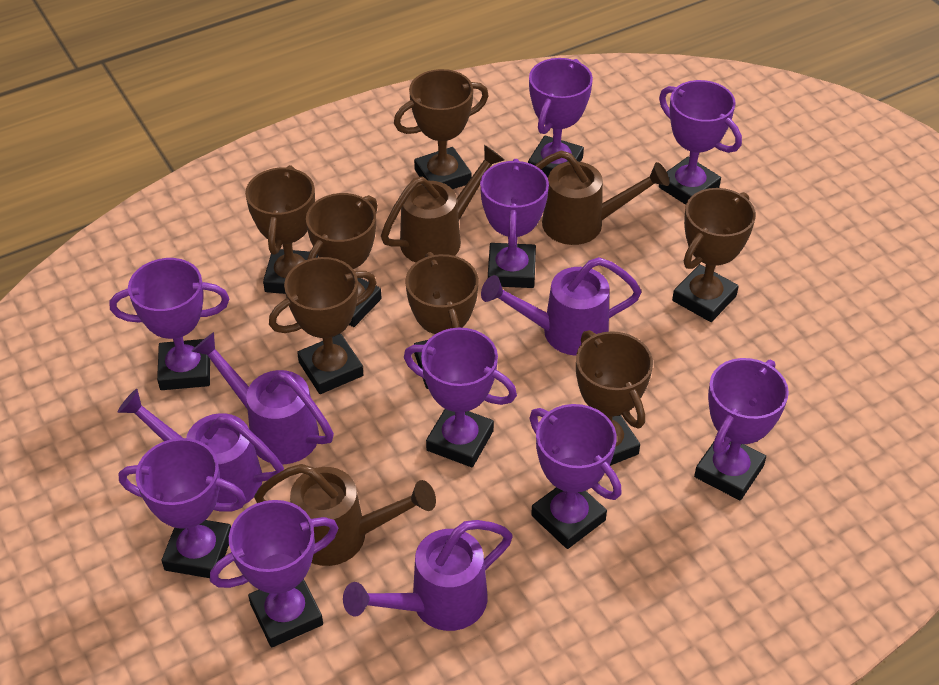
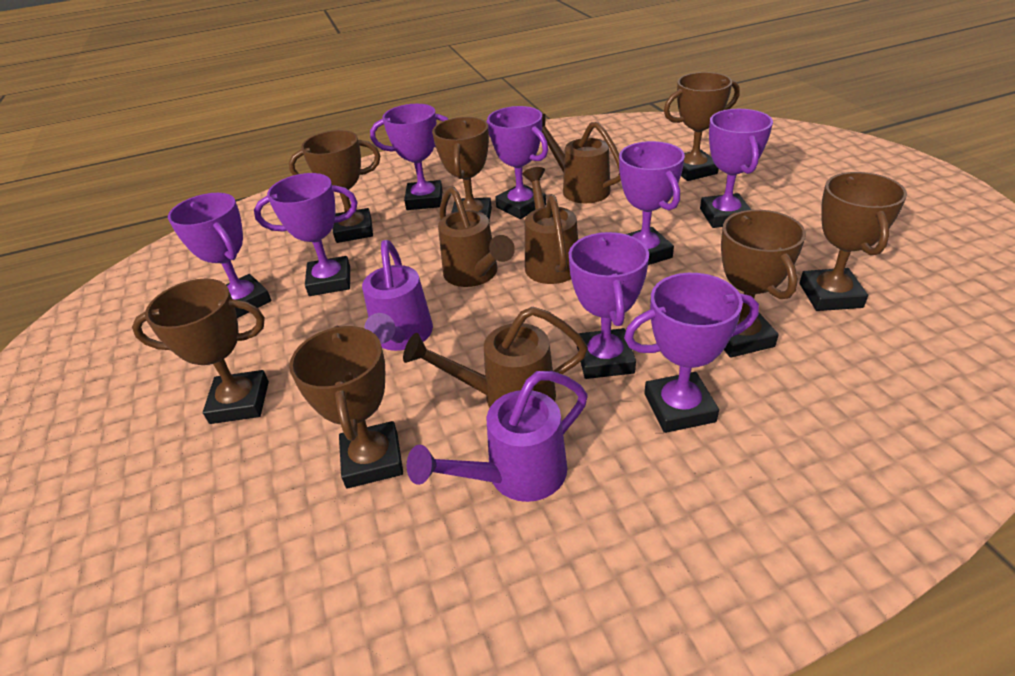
brown watering can: 3 -> 4
purple trophy: 9 -> 8
purple watering can: 4 -> 2

